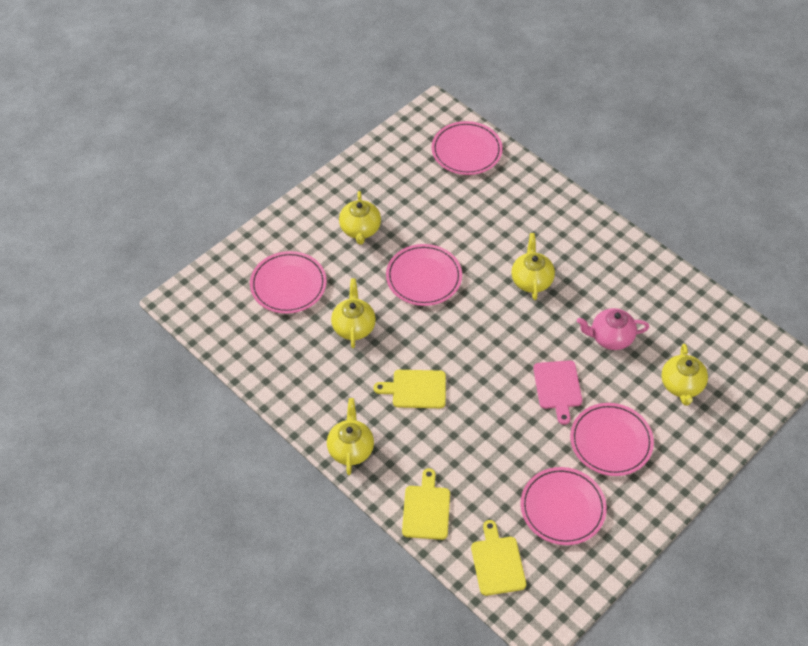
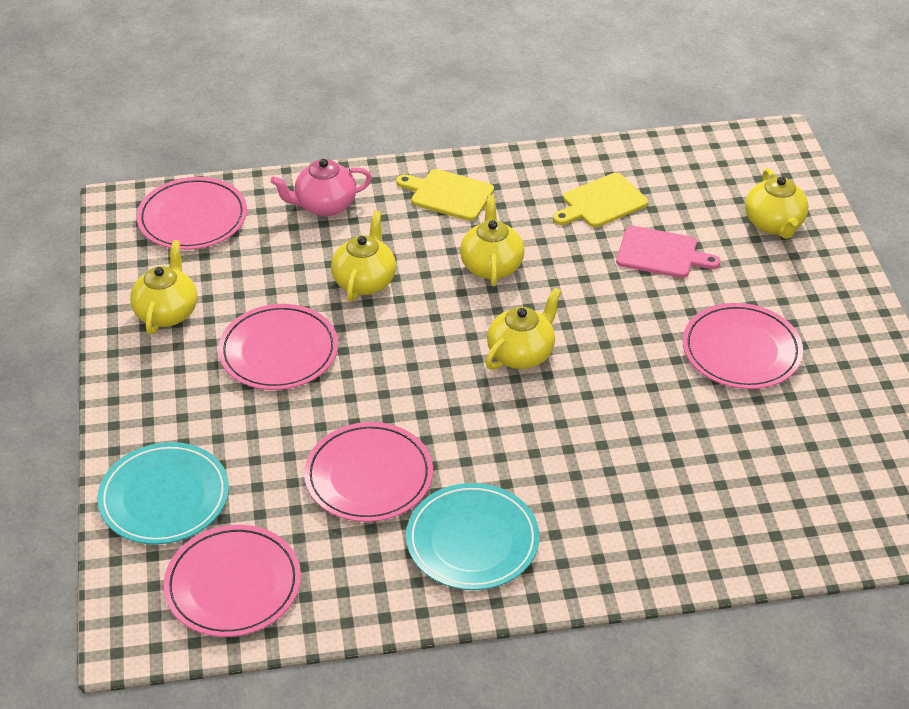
turquoise plate: 0 -> 2
yellow cutting board: 3 -> 2

